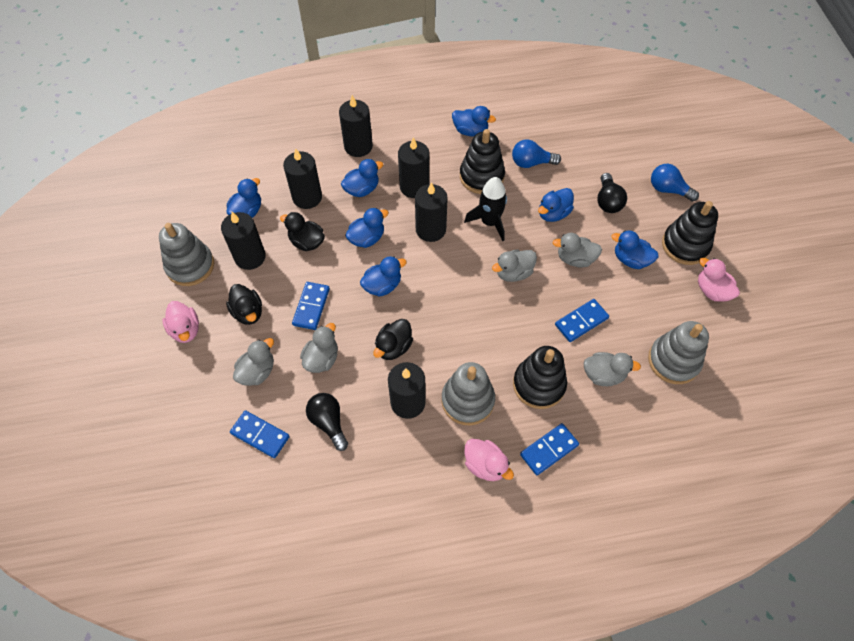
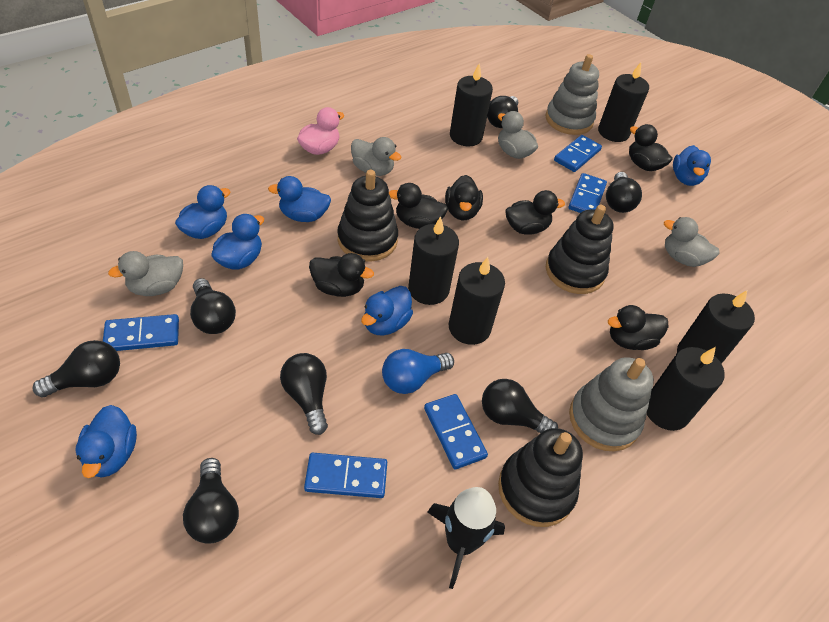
black duck: 3 -> 6
black light bulb: 2 -> 7
blue domino: 4 -> 5
blue duck: 7 -> 6
blue light bulb: 2 -> 1
grey duck: 5 -> 4
grey stacking toy: 3 -> 2
pink duck: 3 -> 1

